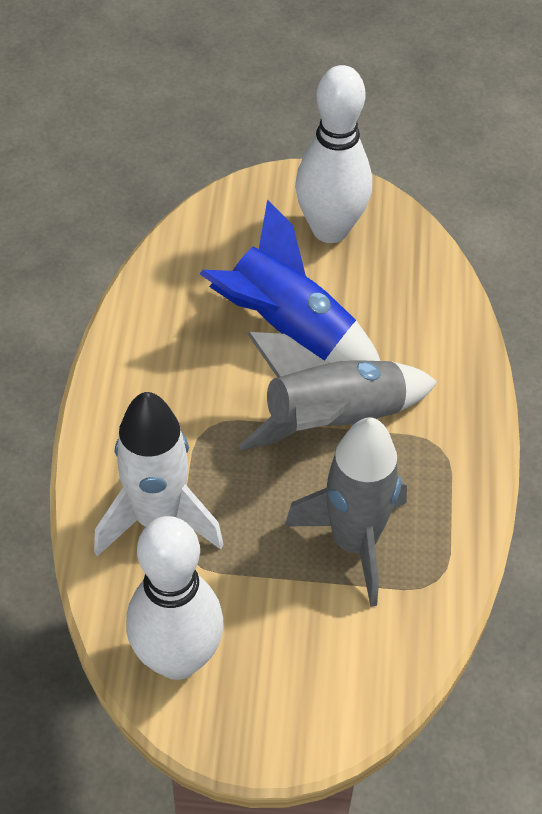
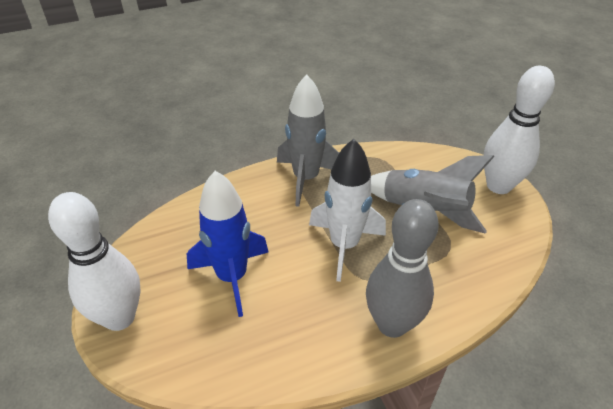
grey bowling pin: 0 -> 1

